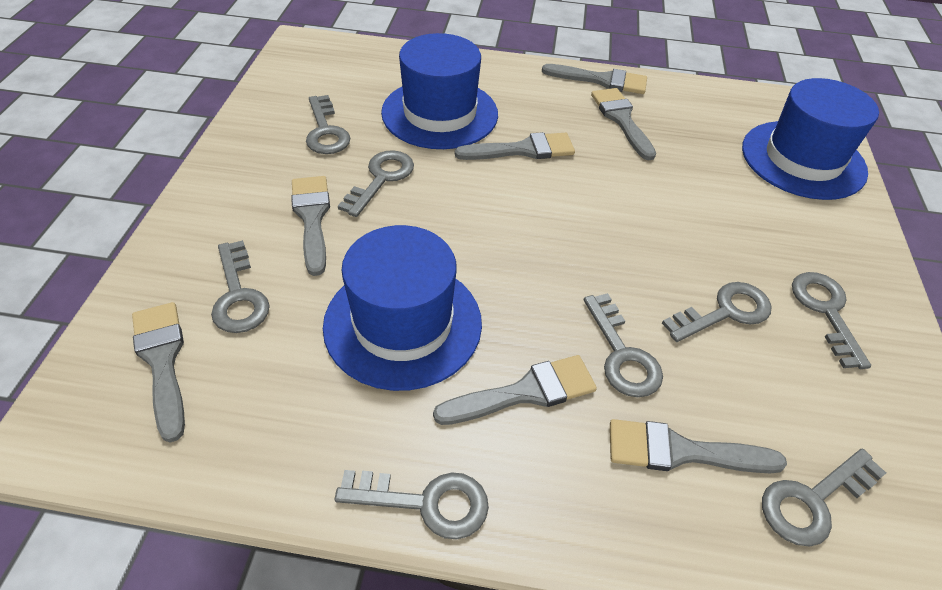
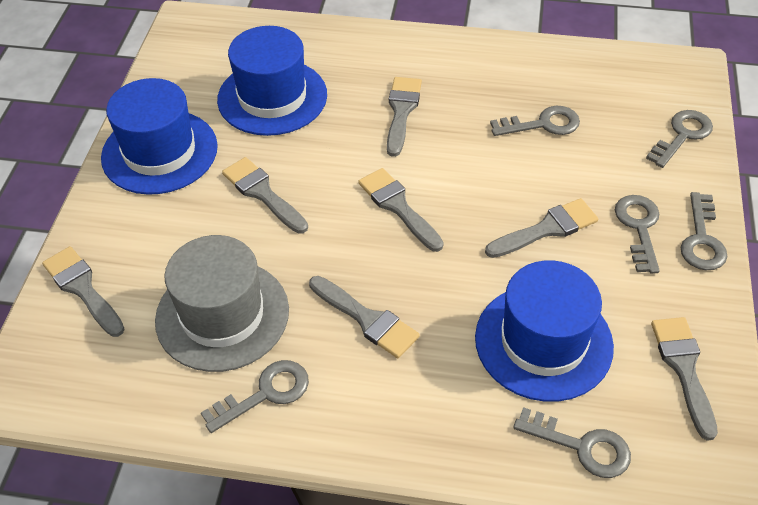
grey hat: 0 -> 1
grey key: 8 -> 6

